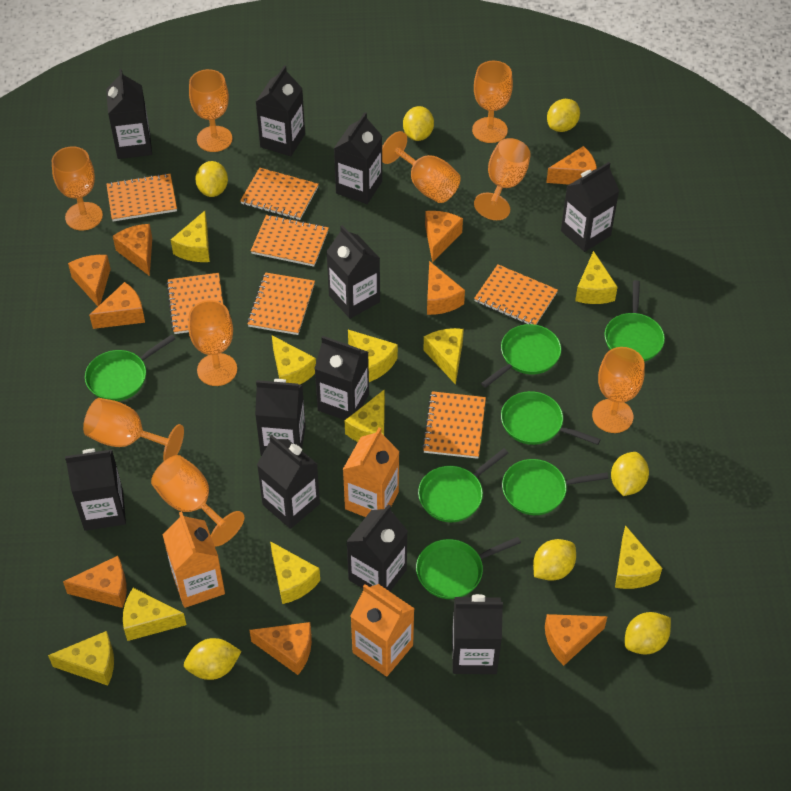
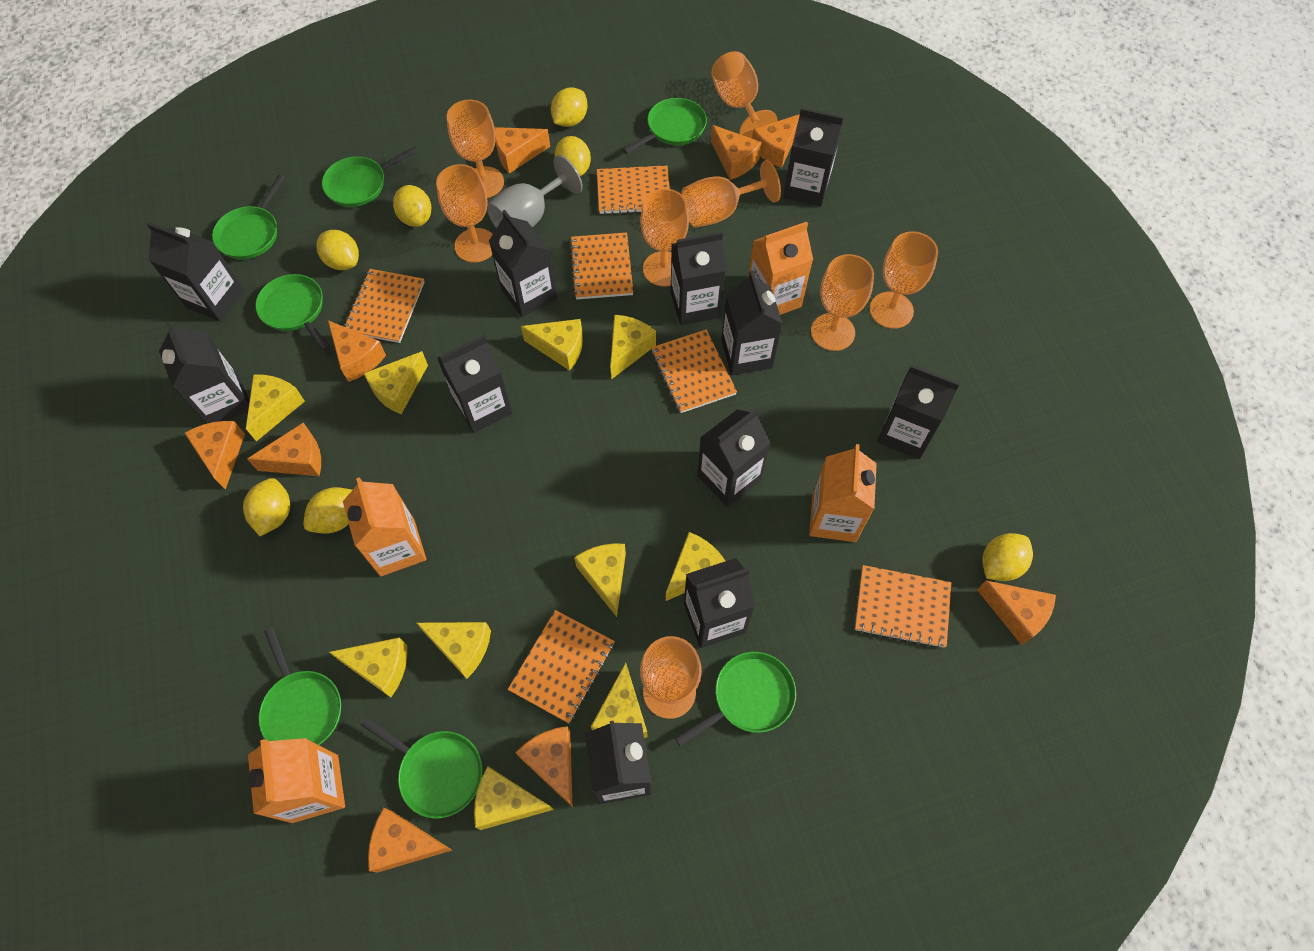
grey goblet: 0 -> 1
orange carton: 3 -> 4
orange goblet: 9 -> 8
orange notebook: 7 -> 6

